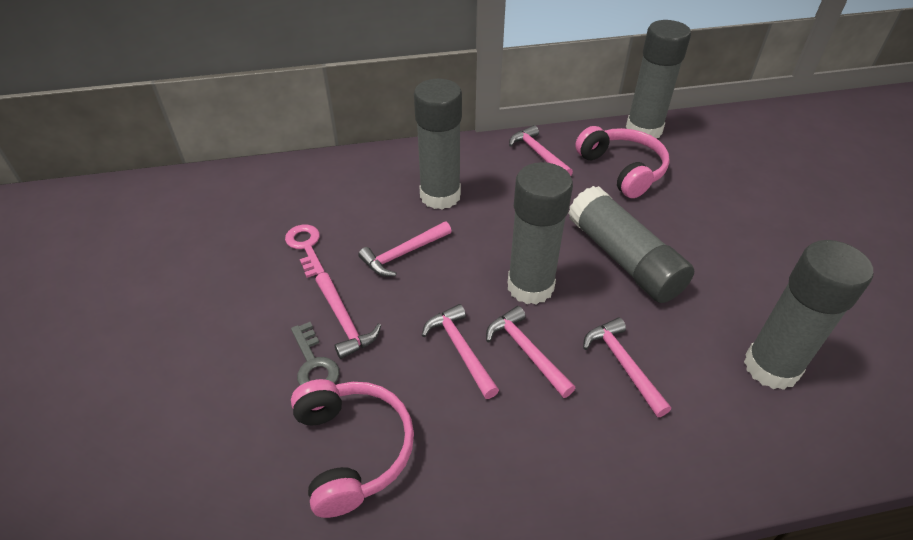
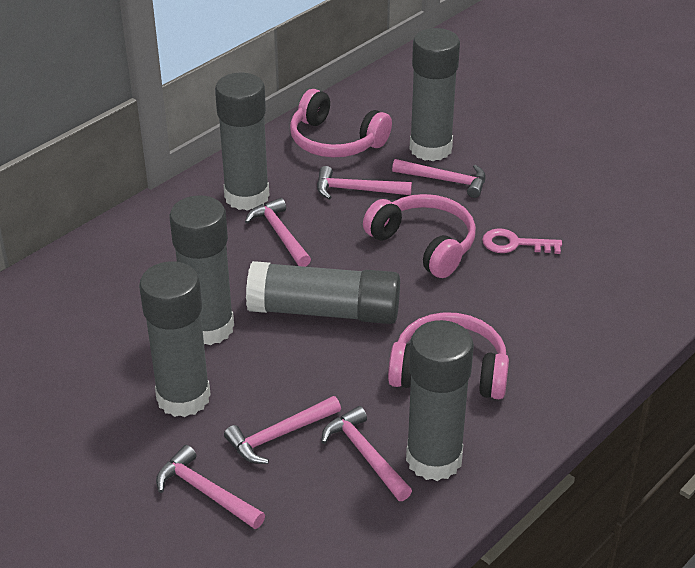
grey glue stick: 5 -> 6
grey key: 1 -> 0
pink headphones: 2 -> 3

